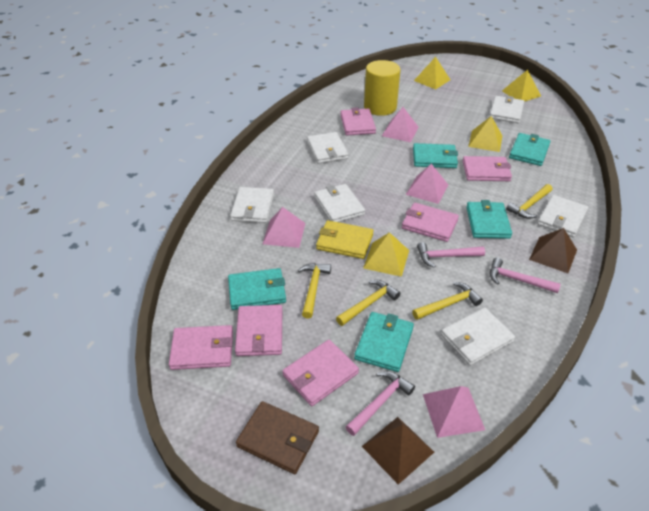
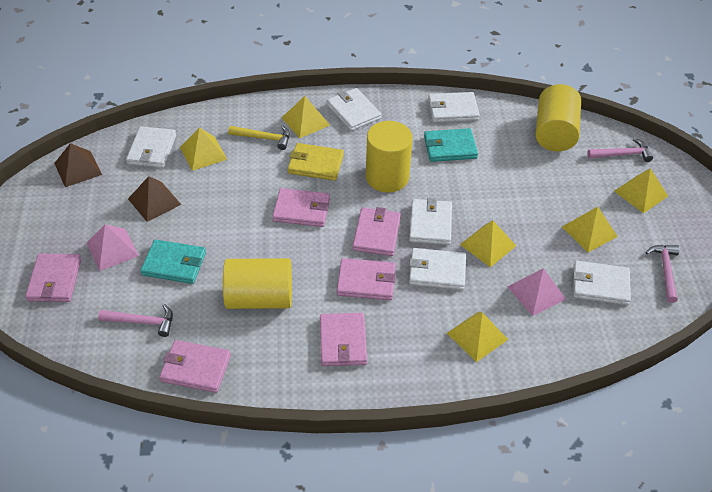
brown wallet: 1 -> 0
pink pyramid: 4 -> 2
turquoise wallet: 5 -> 2
yellow cylinder: 1 -> 3
yellow hammer: 4 -> 1
yellow pyramid: 4 -> 6

